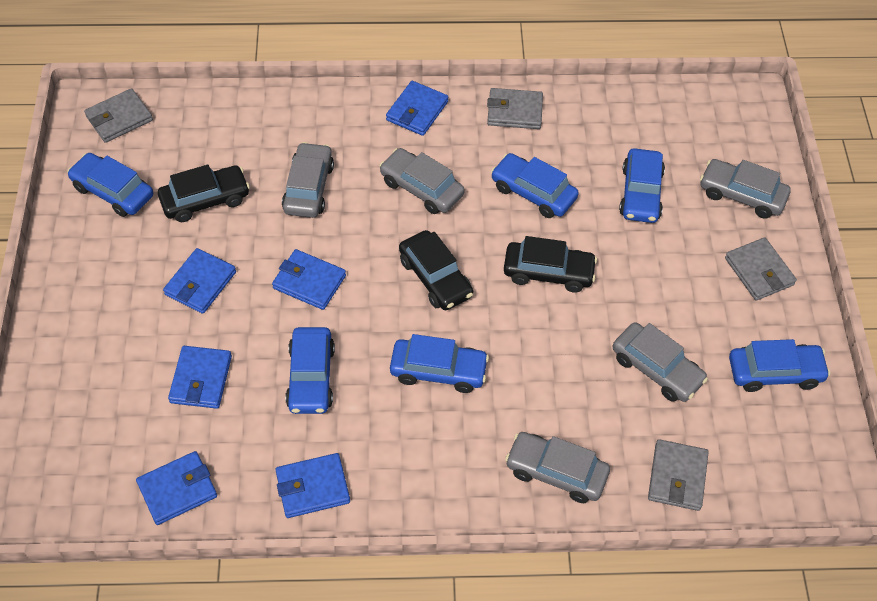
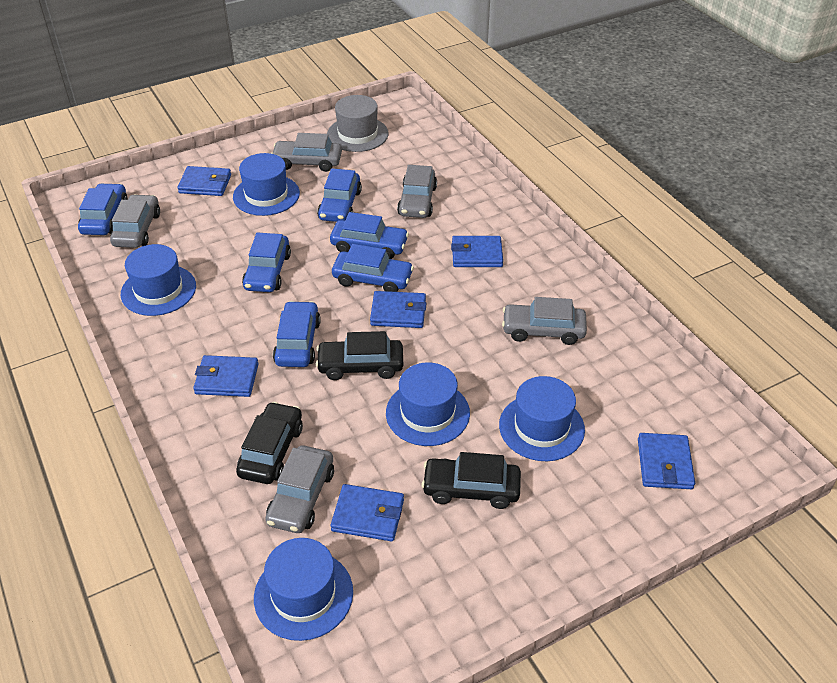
blue hat: 0 -> 5
grey hat: 0 -> 1
grey wallet: 4 -> 0

